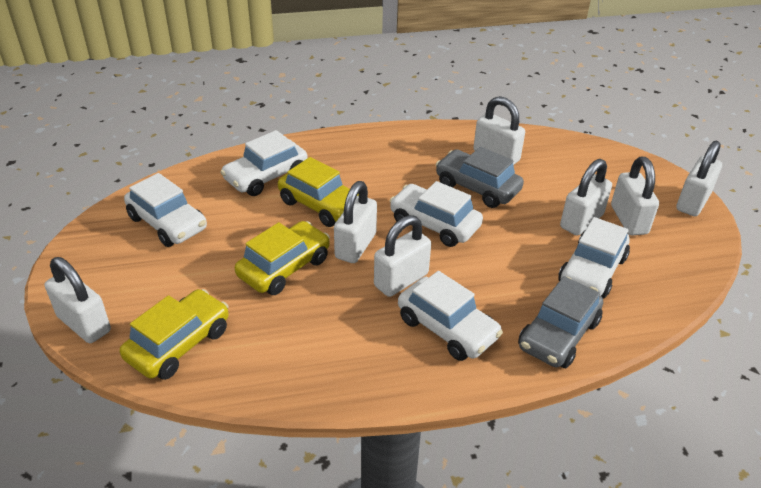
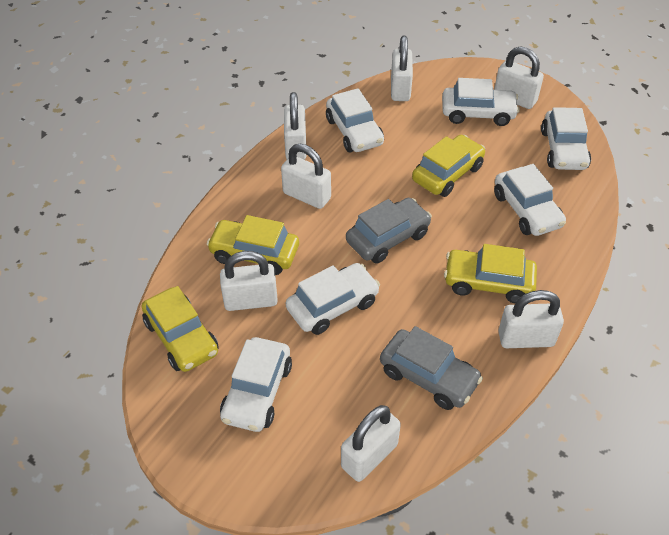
white car: 5 -> 6
yellow car: 3 -> 4

